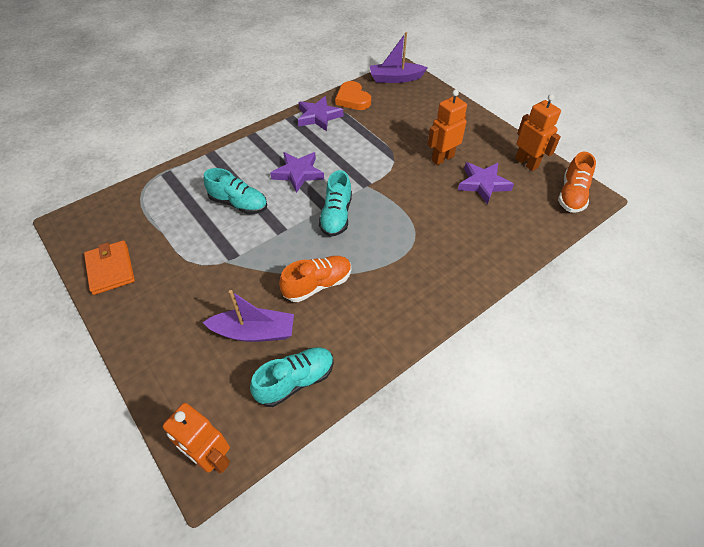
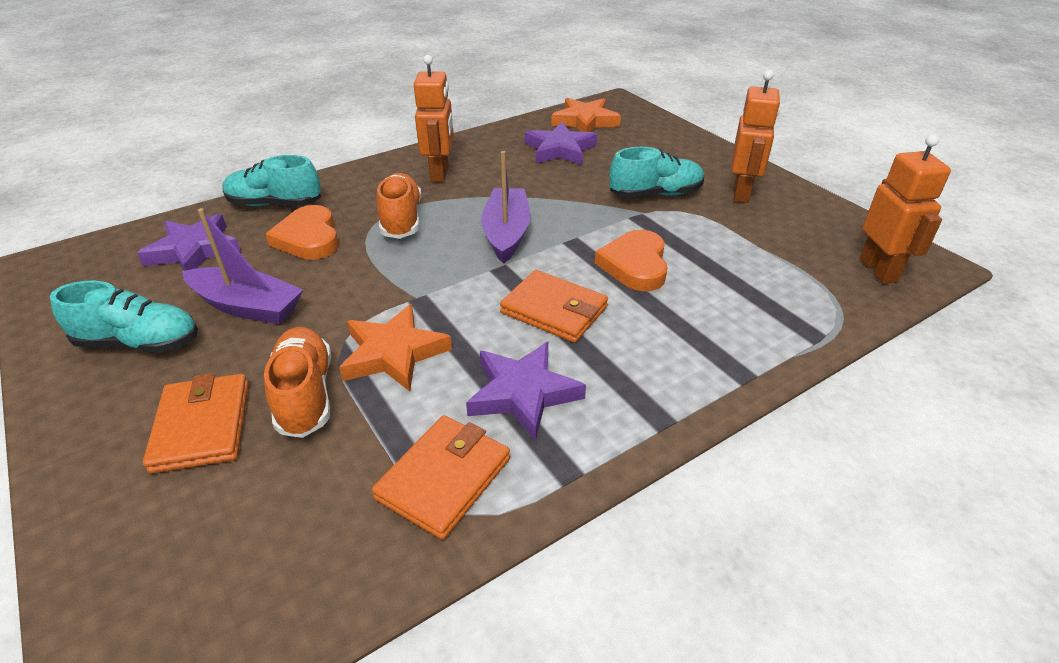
orange heart: 1 -> 2
orange star: 0 -> 2
orange wallet: 1 -> 3

